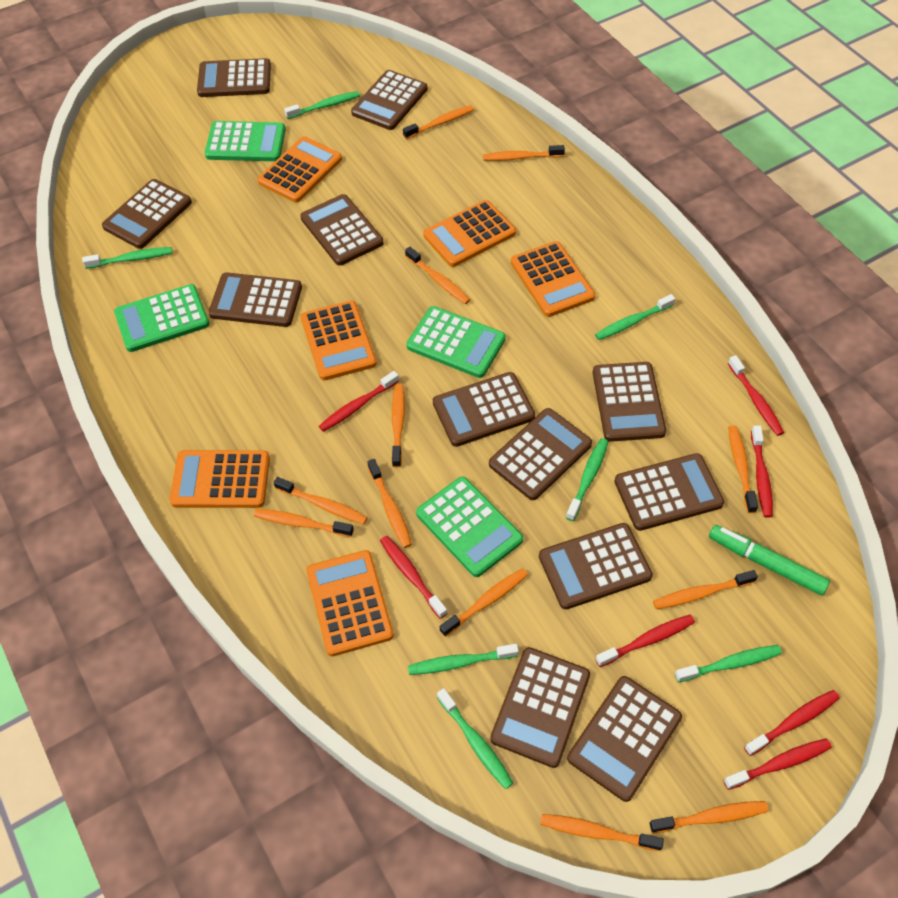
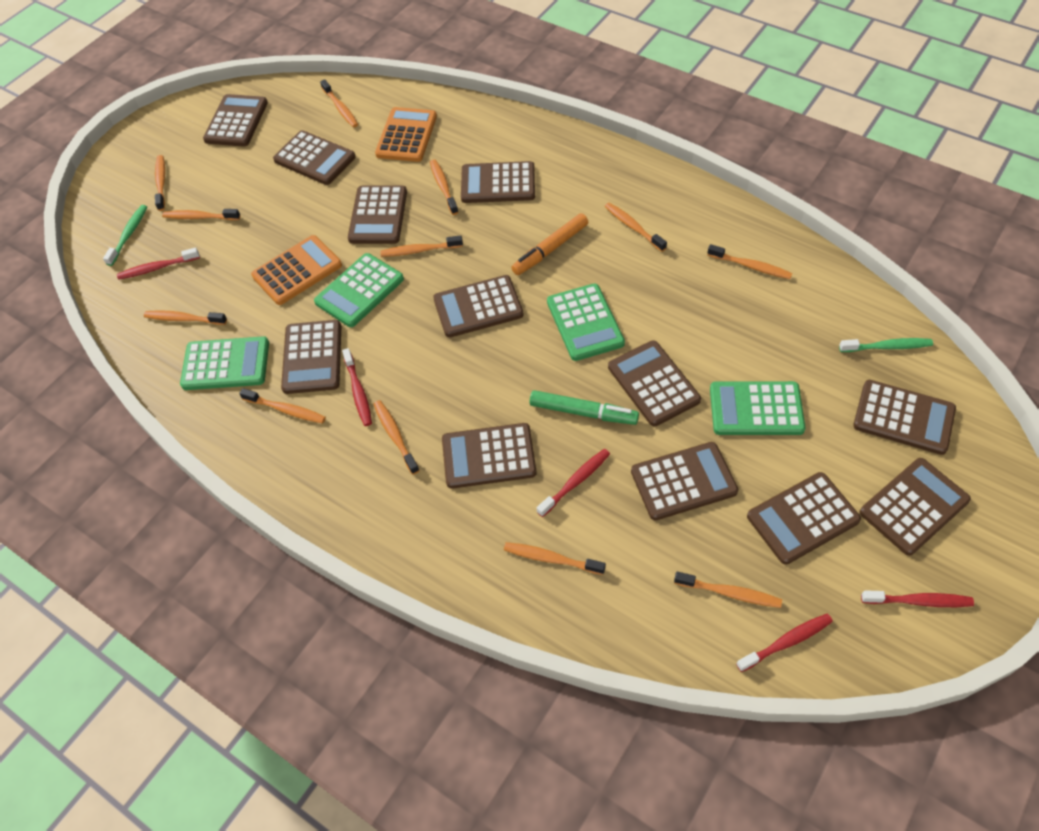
green toothbrush: 7 -> 2
orange calculator: 6 -> 2
orange marker: 0 -> 1
red toothbrush: 7 -> 5

